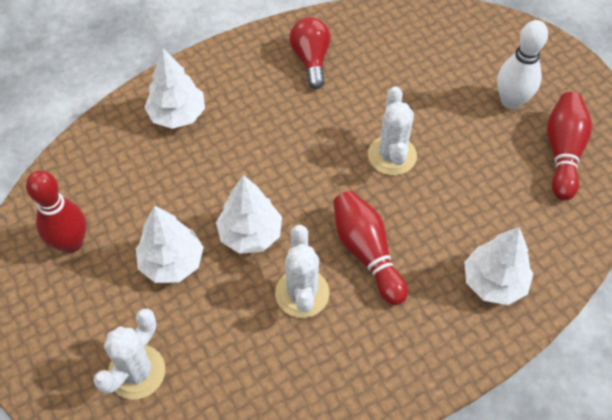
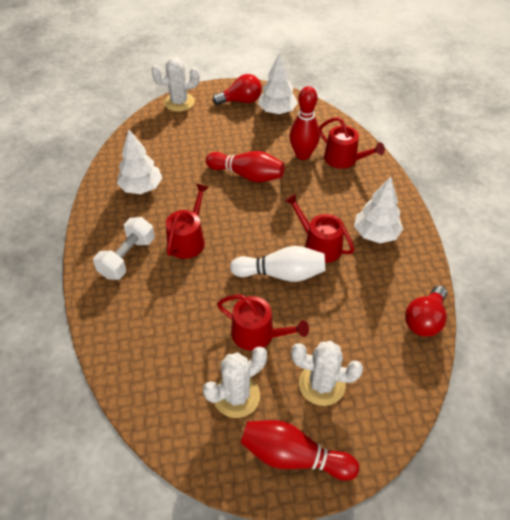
red light bulb: 1 -> 2
red watering can: 0 -> 4
white dumbbell: 0 -> 1
white tree: 4 -> 3

